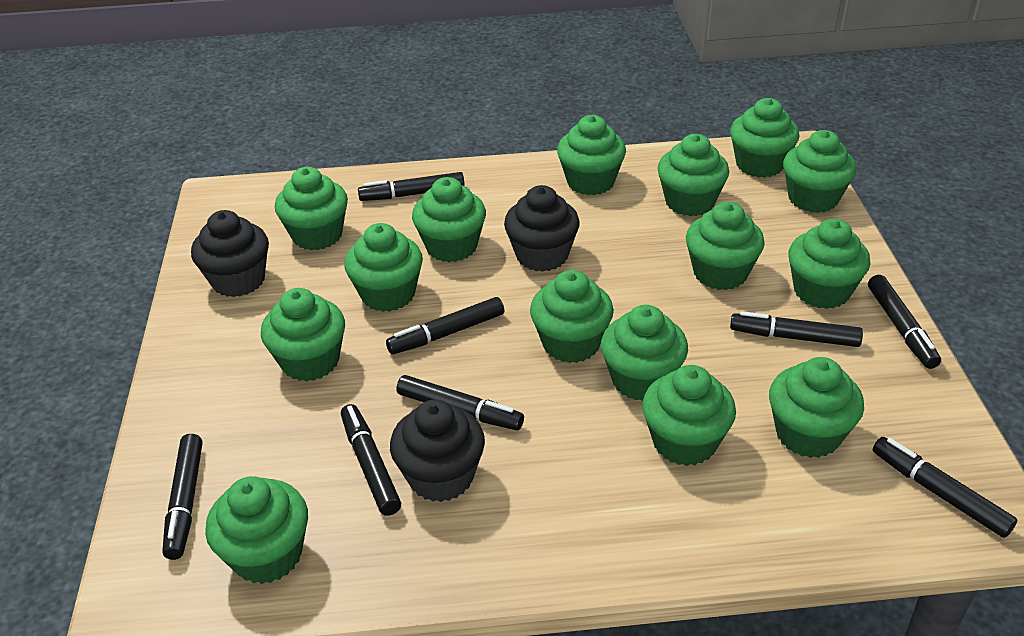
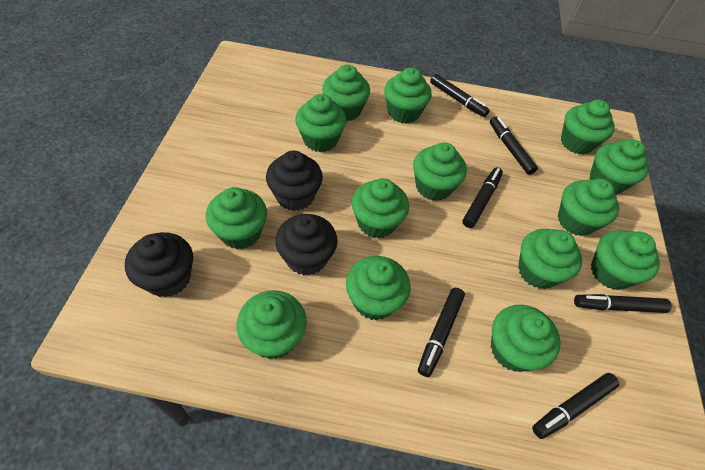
black marker: 8 -> 6
green cupcake: 15 -> 14

